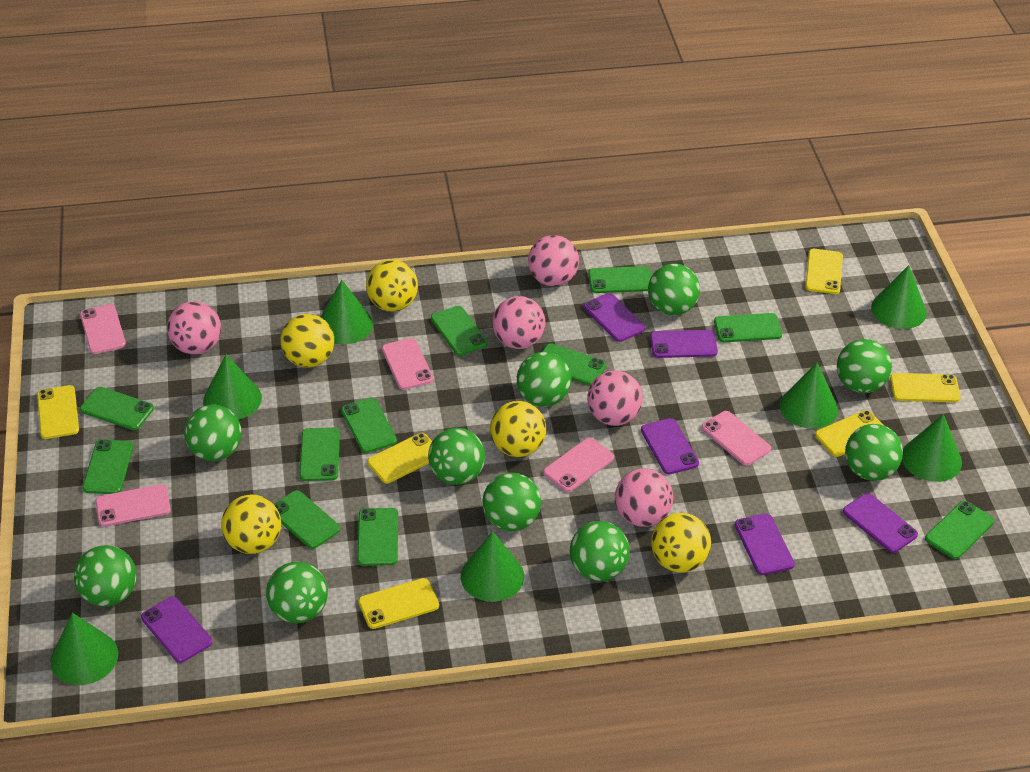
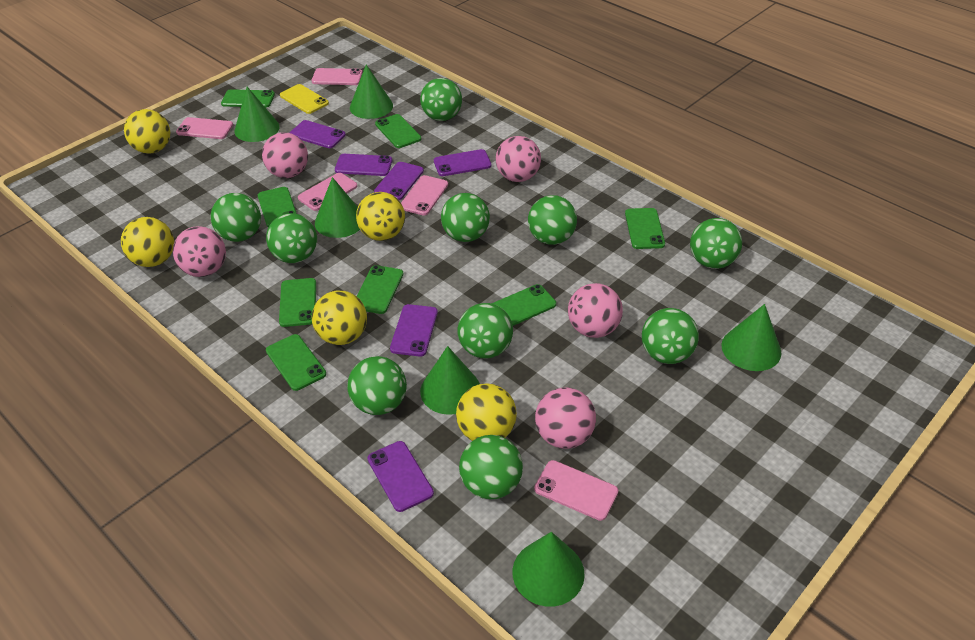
green cone: 7 -> 6
green phone: 11 -> 8
yellow phone: 6 -> 1

